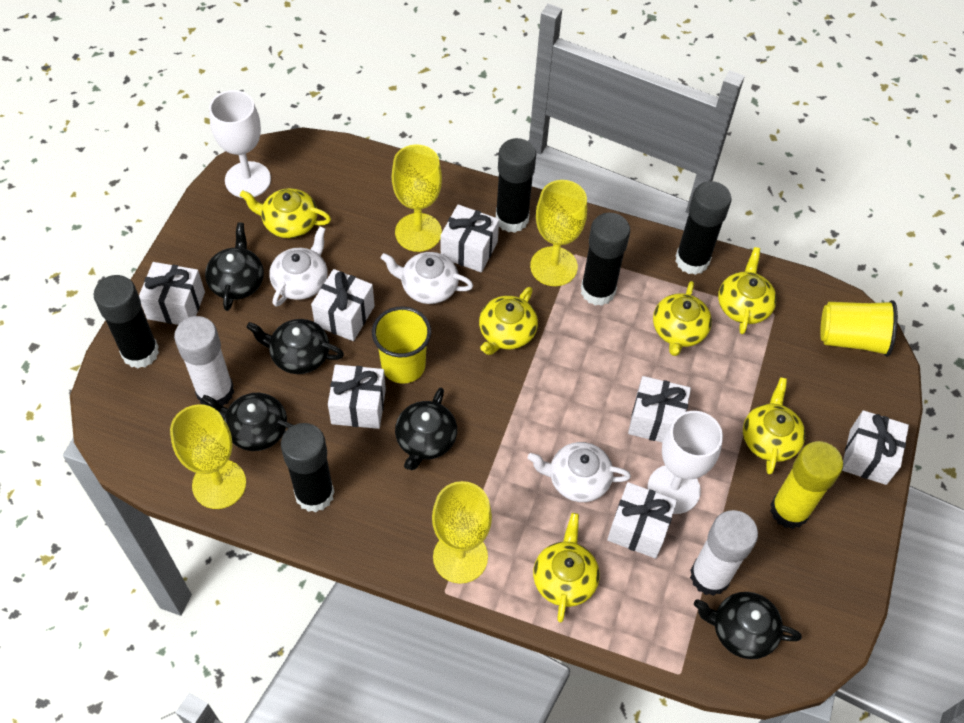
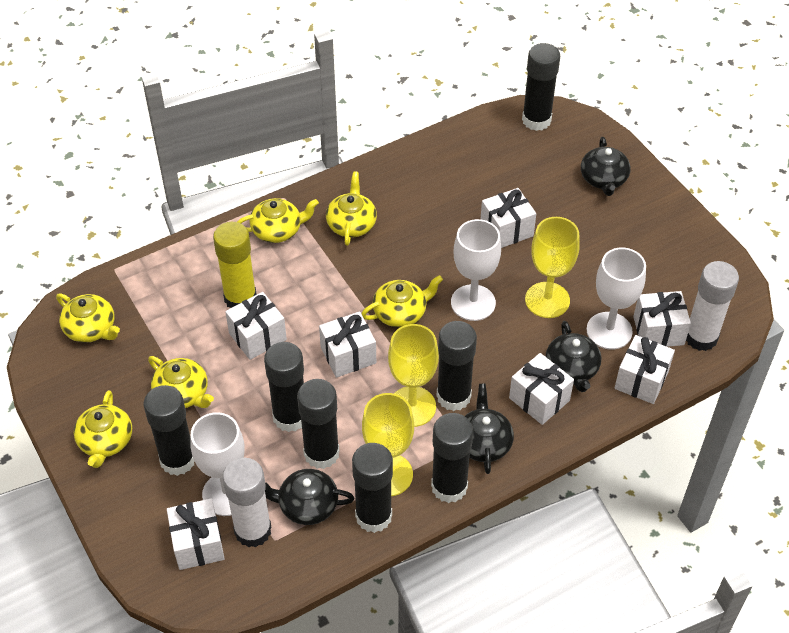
black glue stick: 5 -> 7
black teapot: 5 -> 4
white goblet: 2 -> 3
white teapot: 3 -> 0
yellow cup: 2 -> 0
yellow goblet: 4 -> 3

